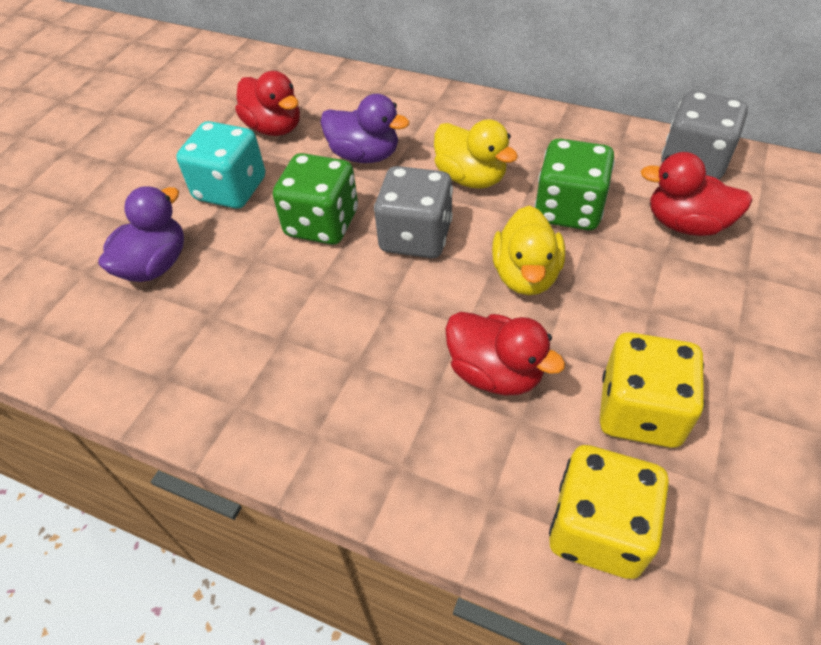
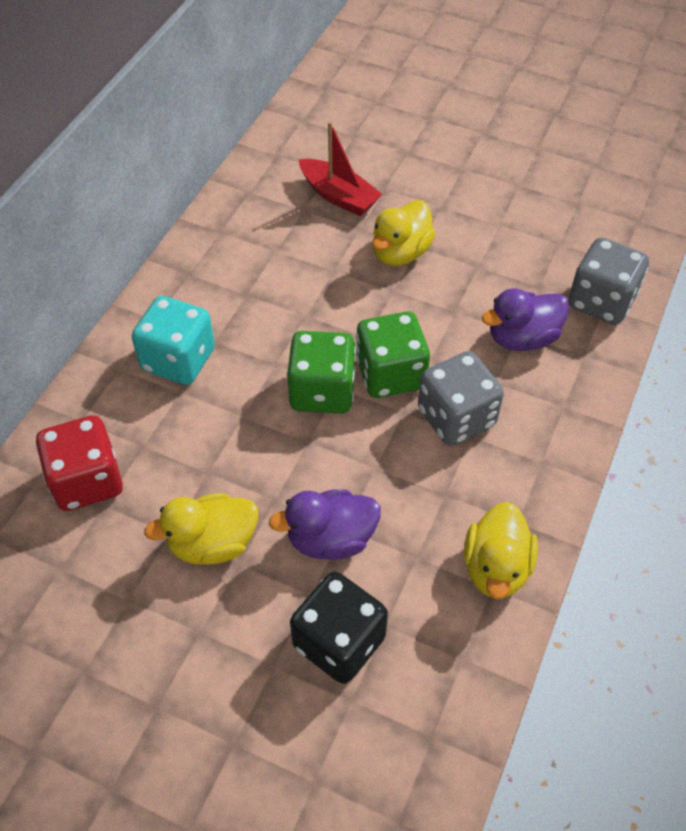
black dice: 0 -> 1
red boat: 0 -> 1
red dice: 0 -> 1
red duck: 3 -> 0
yellow dice: 2 -> 0
yellow duck: 2 -> 3

